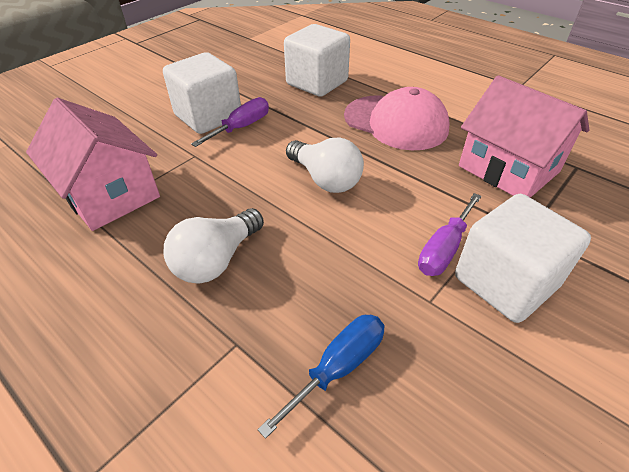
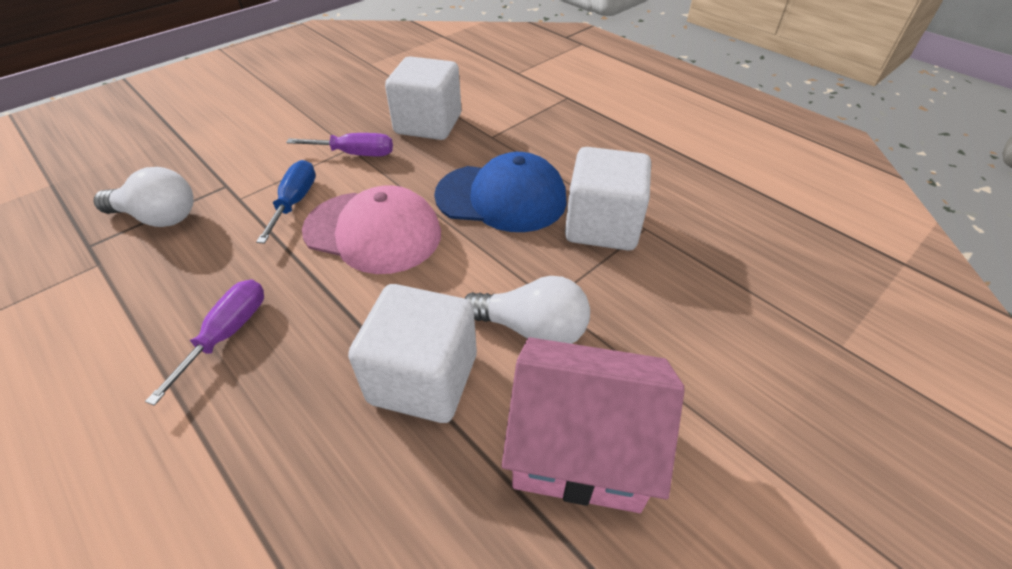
blue cap: 0 -> 1
pink house: 2 -> 1

